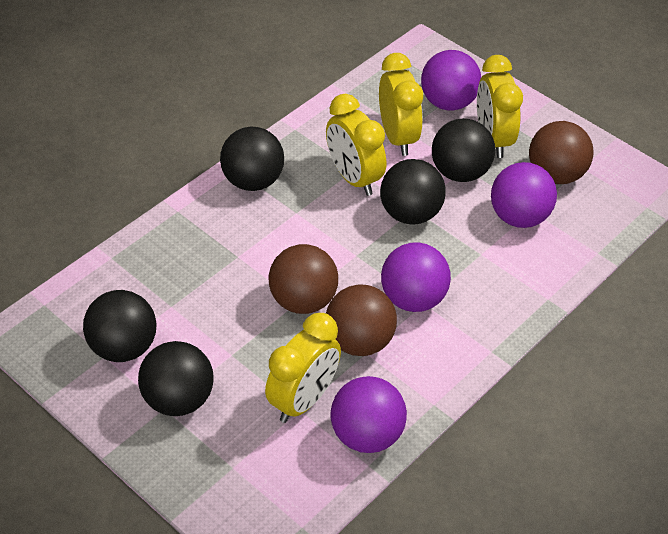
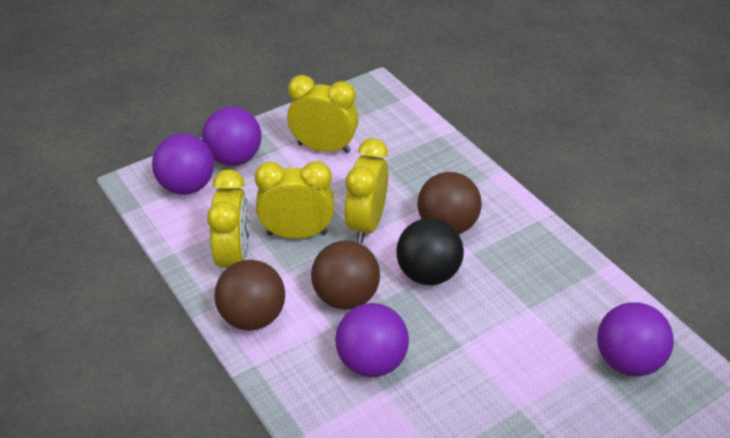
black ball: 5 -> 1

